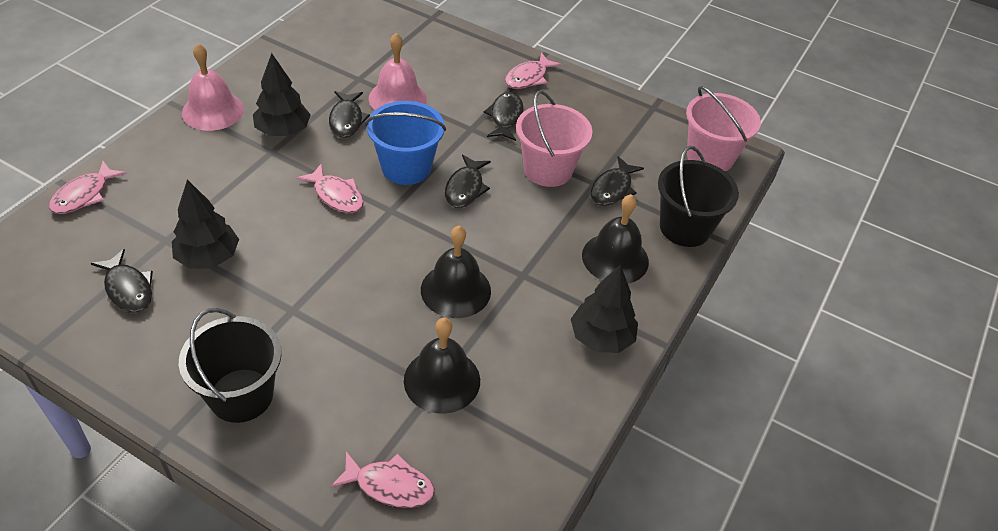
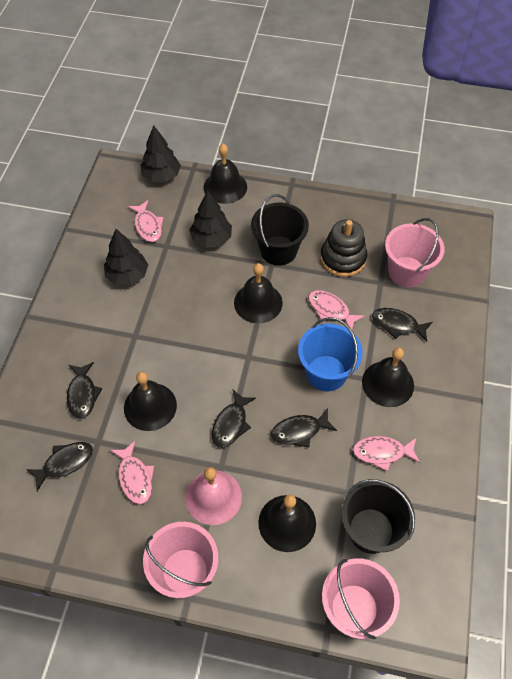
black bell: 3 -> 5
black stacking toy: 0 -> 1
pink bell: 2 -> 1
pink bucket: 2 -> 3

